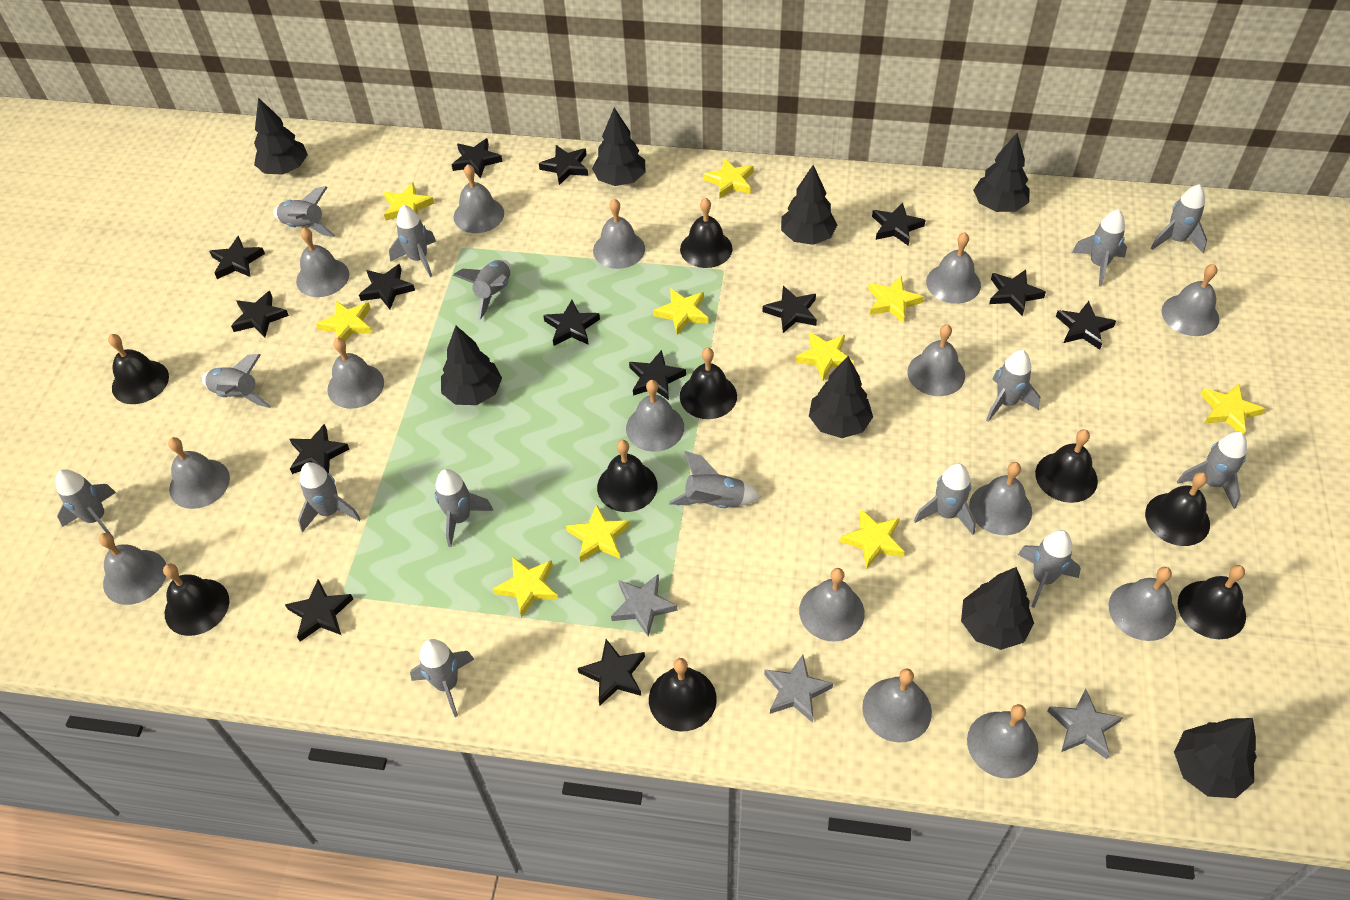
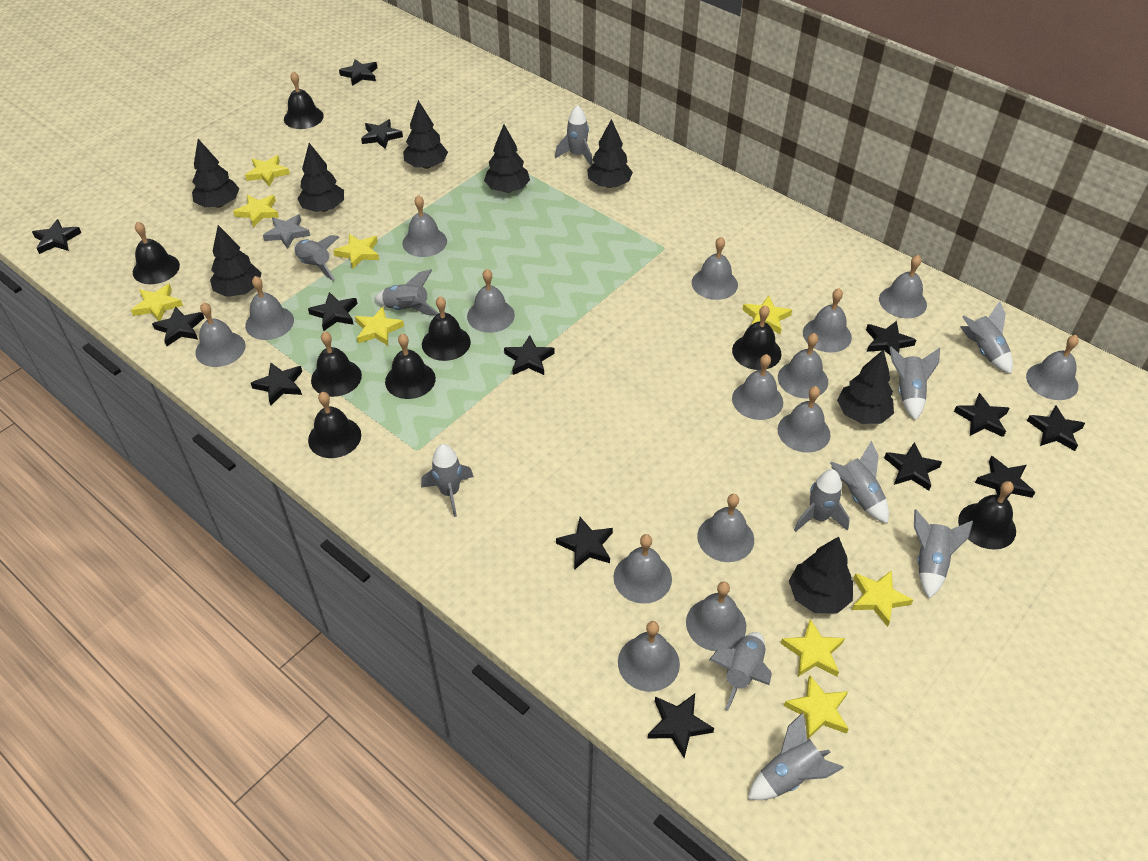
black bell: 9 -> 8
grey rocket: 15 -> 11
grey star: 3 -> 1
yellow star: 10 -> 9

